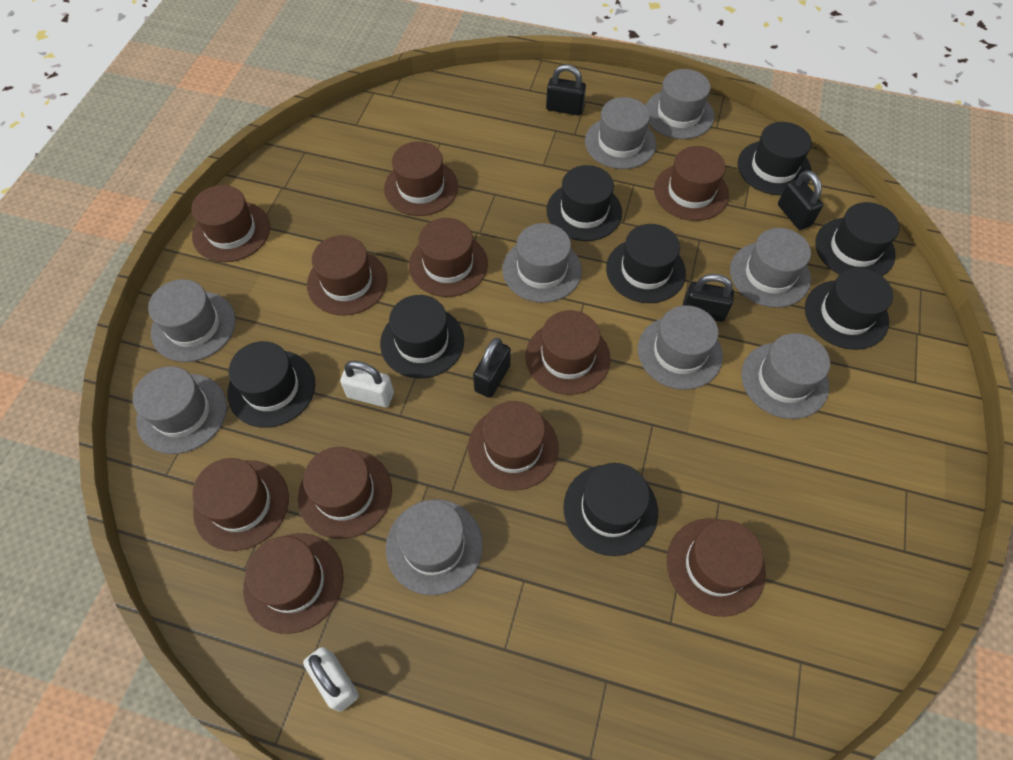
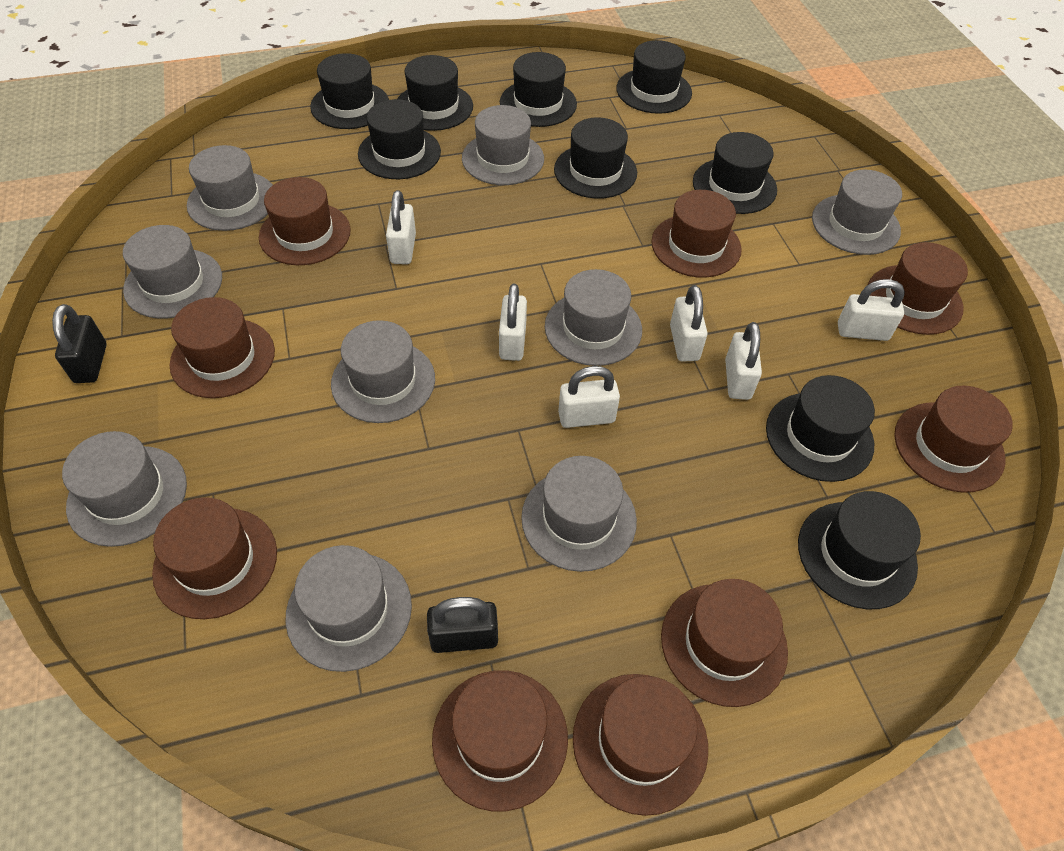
black hat: 8 -> 9
black padlock: 4 -> 2
brown hat: 11 -> 9
white padlock: 2 -> 6

